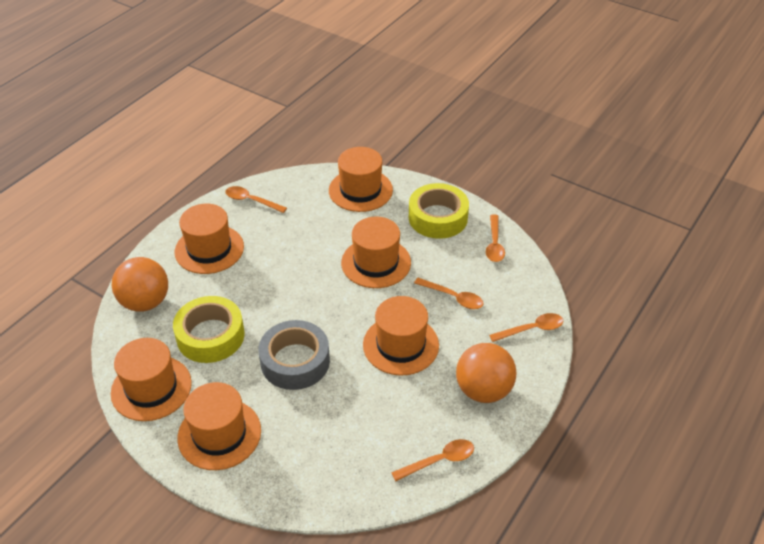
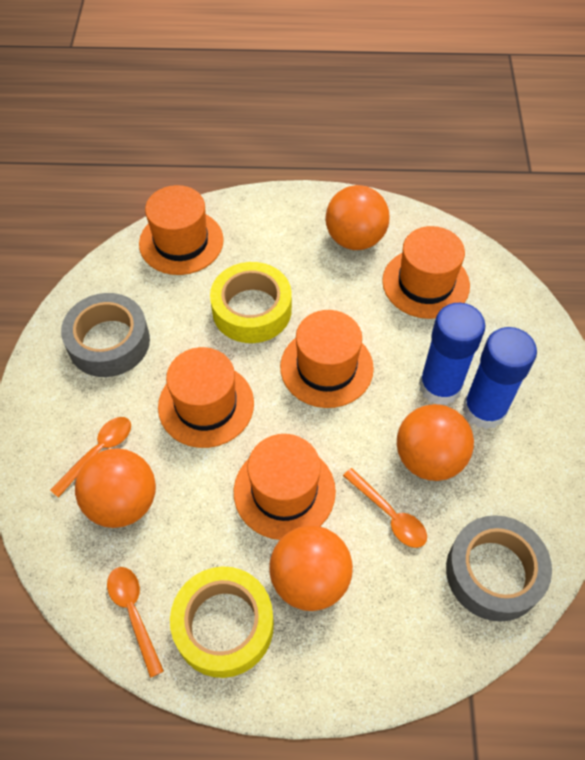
blue glue stick: 0 -> 2
grey tape: 1 -> 2
orange ball: 2 -> 4
orange hat: 6 -> 5
orange spoon: 5 -> 3

